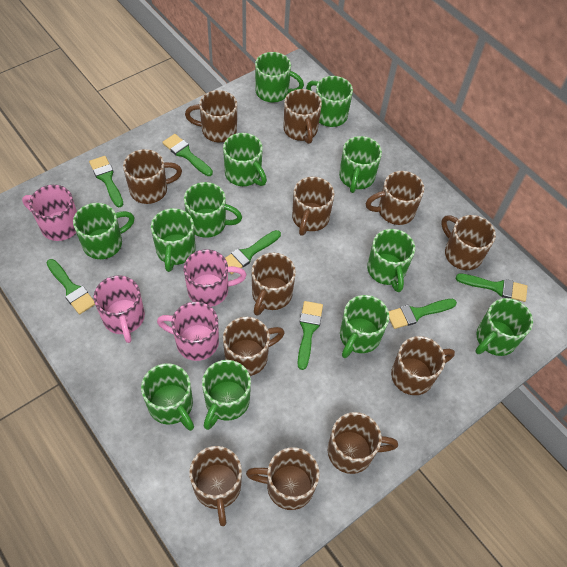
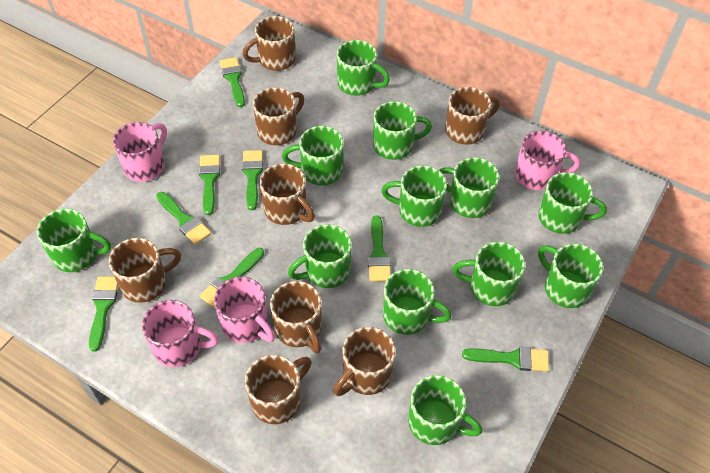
brown mug: 12 -> 8
green brush: 7 -> 8

